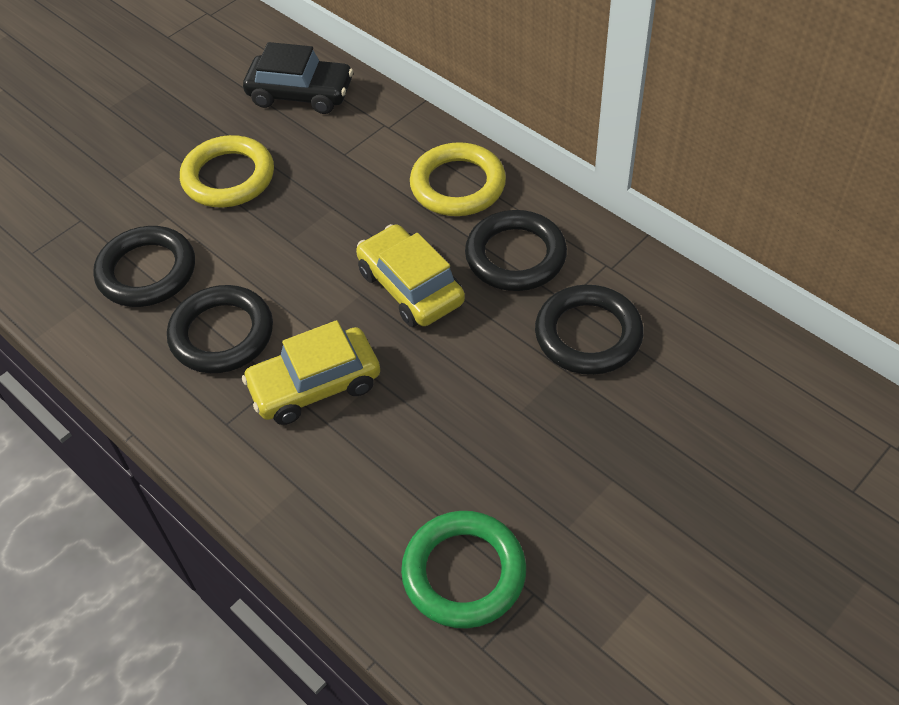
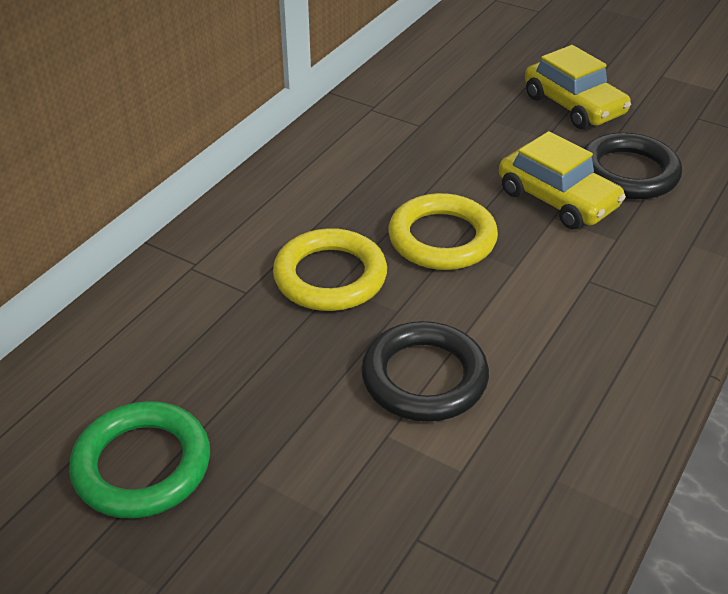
black car: 1 -> 0
black ring: 4 -> 2

